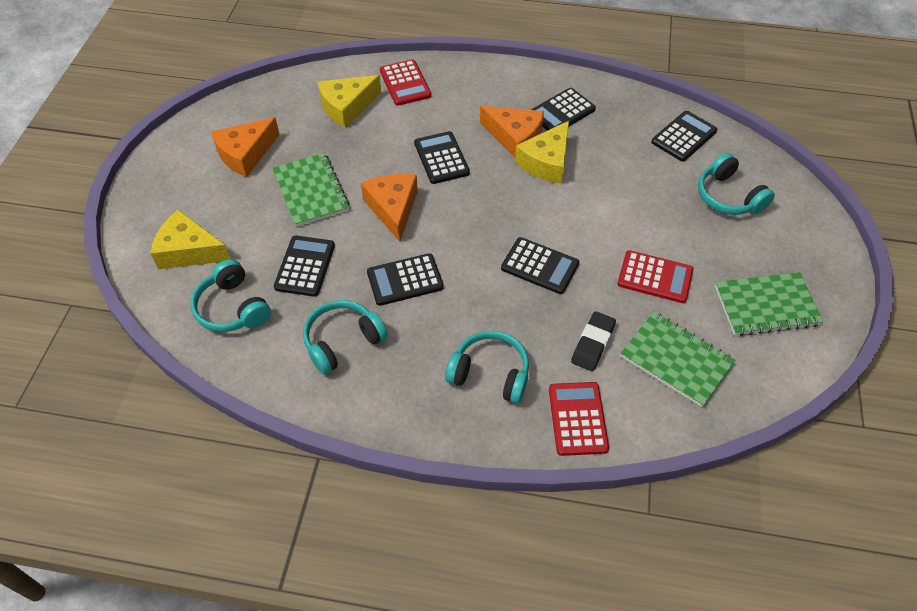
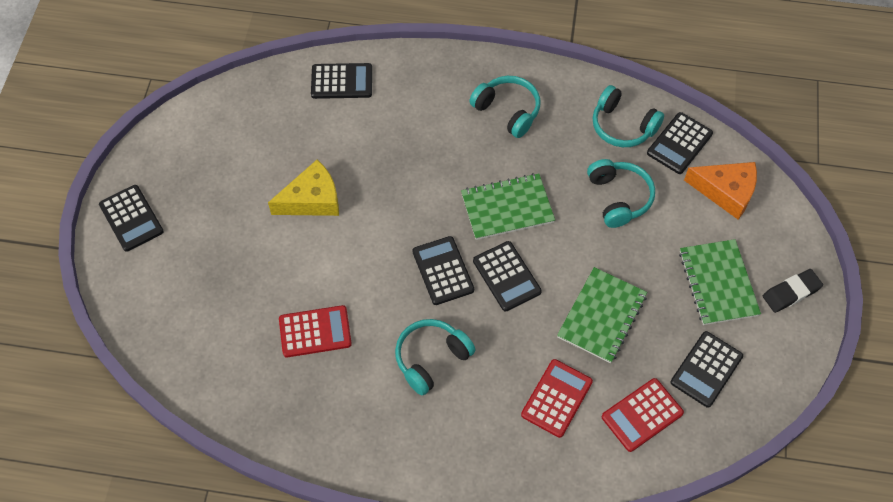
orange cheese: 3 -> 1
yellow cheese: 3 -> 1

